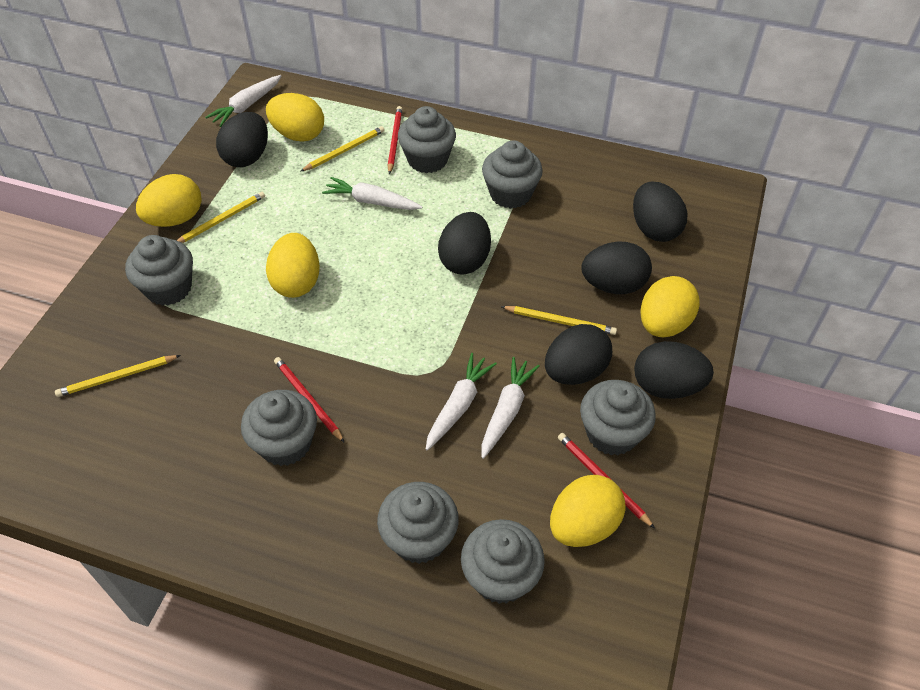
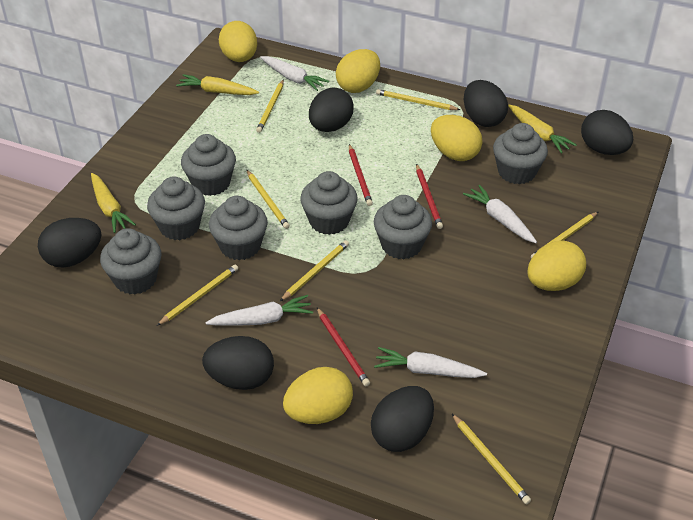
yellow carrot: 0 -> 3
yellow pencil: 4 -> 7

